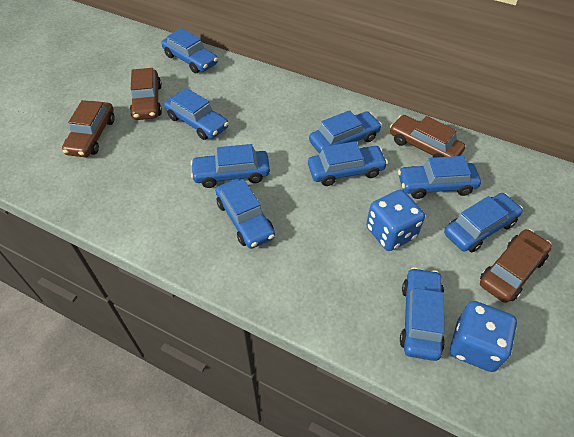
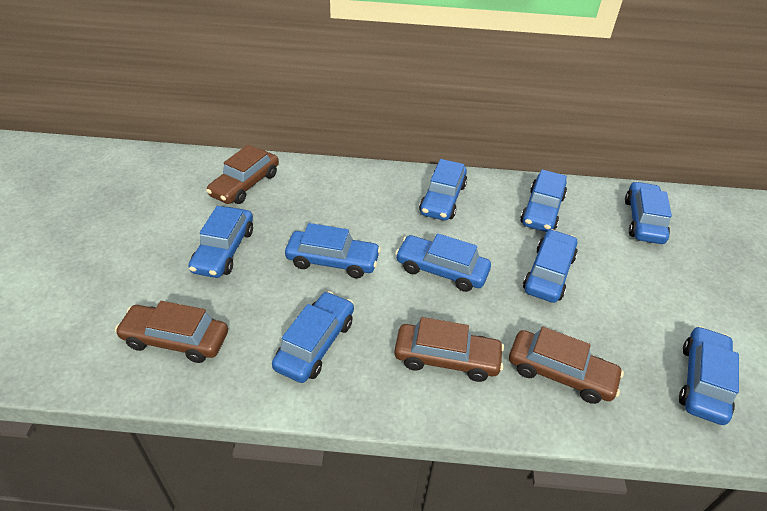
blue dice: 2 -> 0

